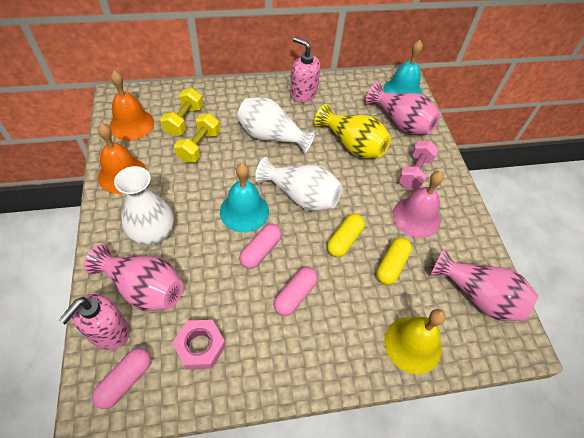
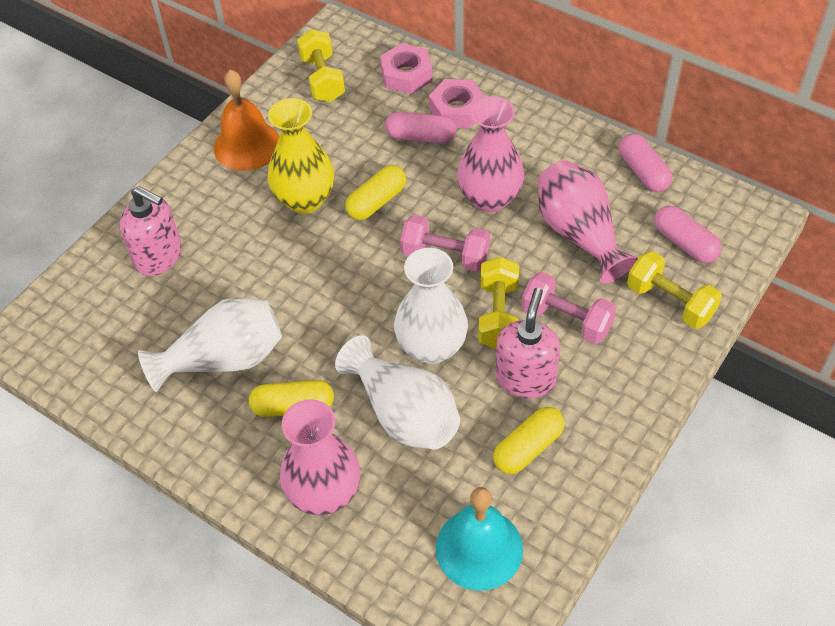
orange bell: 2 -> 1
pink bell: 1 -> 0
pink dumbbell: 1 -> 2
pink nut: 1 -> 2
turquoise bell: 2 -> 1
yellow bell: 1 -> 0
yellow capsule: 2 -> 3
yellow dumbbell: 2 -> 3

